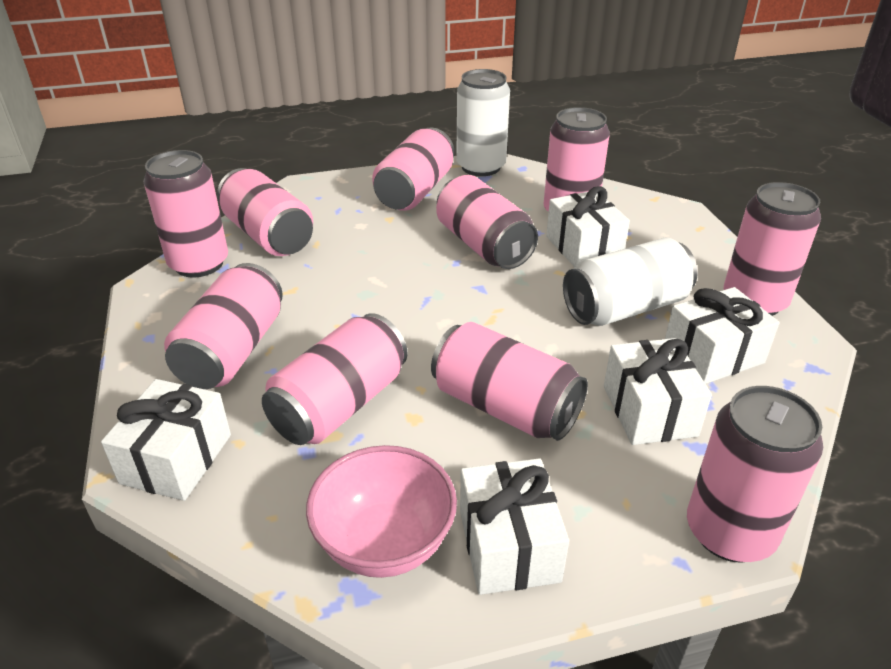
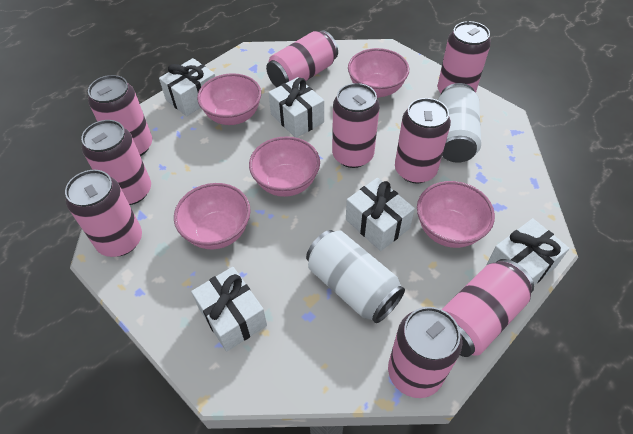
pink bowl: 1 -> 5
pink can: 10 -> 9

